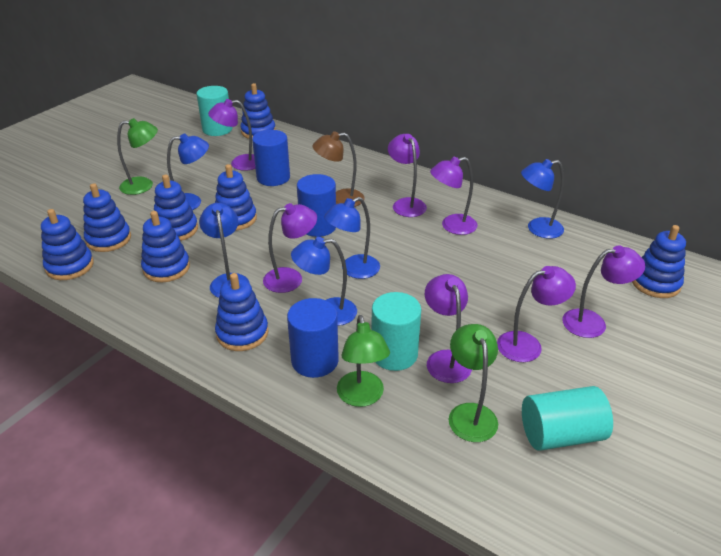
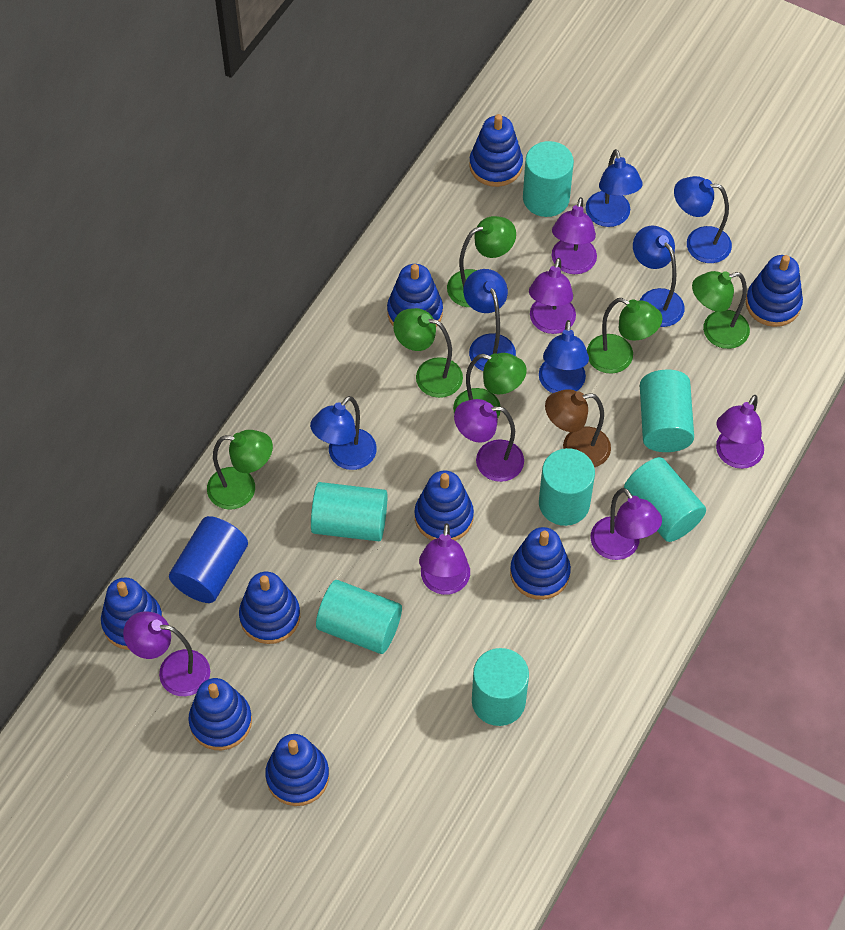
blue cylinder: 3 -> 1
blue lamp: 5 -> 6
blue stacking toy: 8 -> 9
green lamp: 3 -> 6
turquoise cylinder: 3 -> 7

